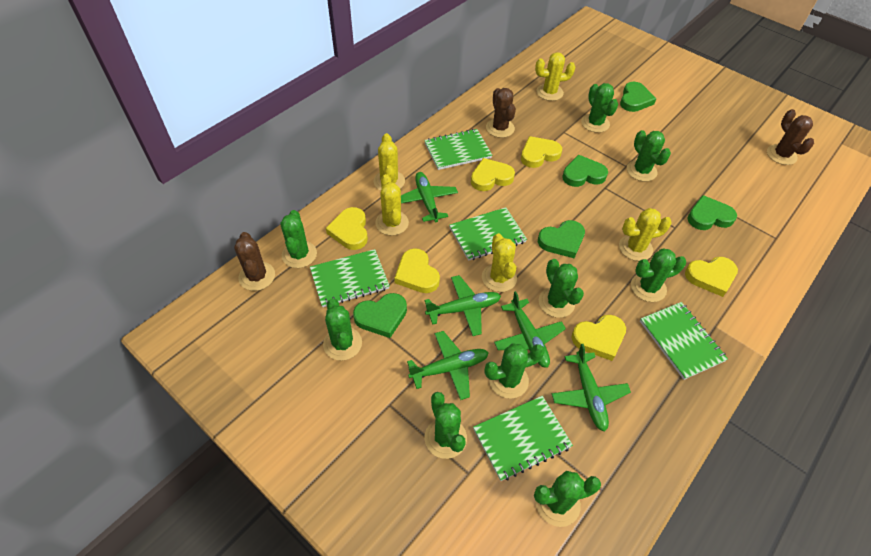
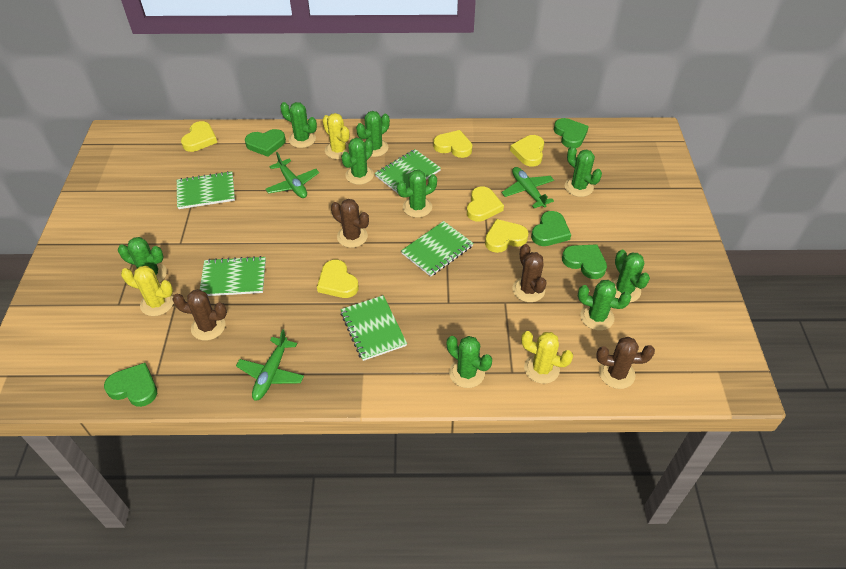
brown cactus: 3 -> 4
green plane: 5 -> 3
yellow cactus: 5 -> 3

